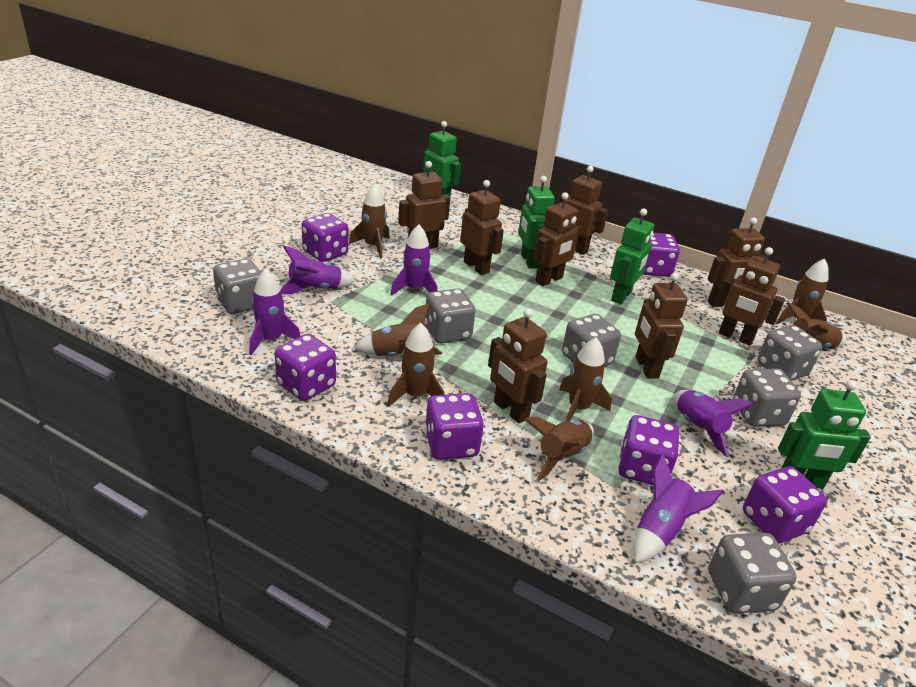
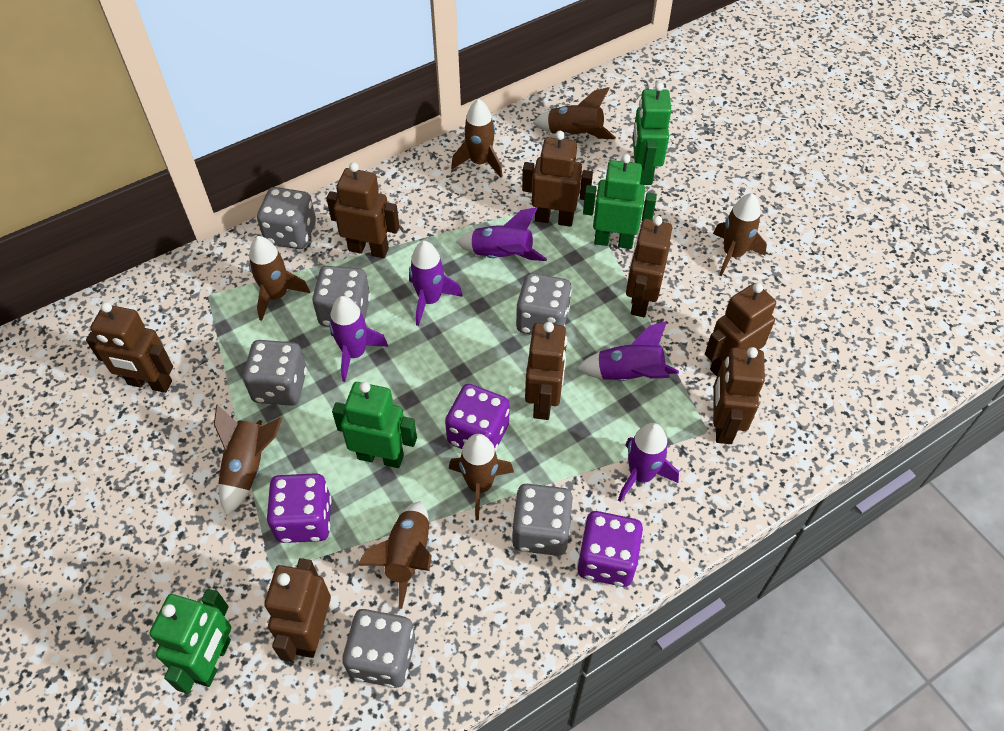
purple dice: 6 -> 3

